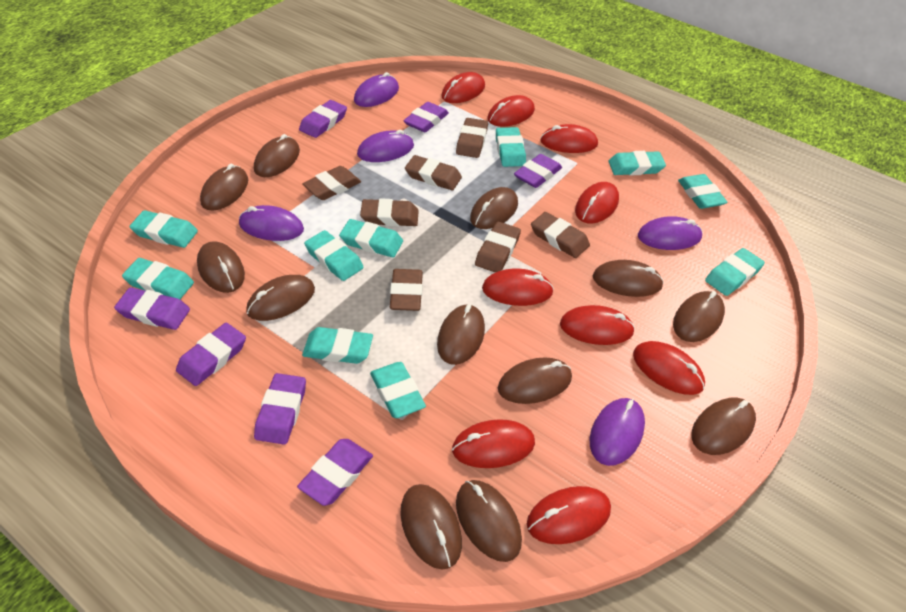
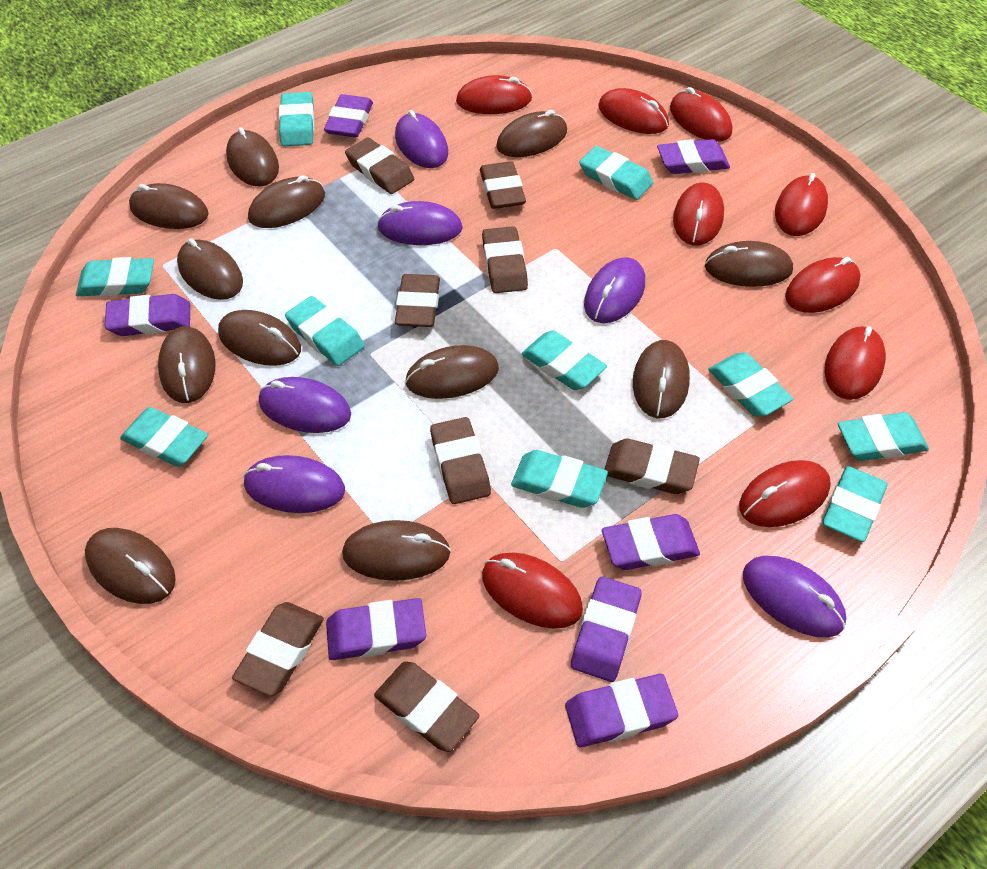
brown eraser: 7 -> 8
purple mouse: 5 -> 6

